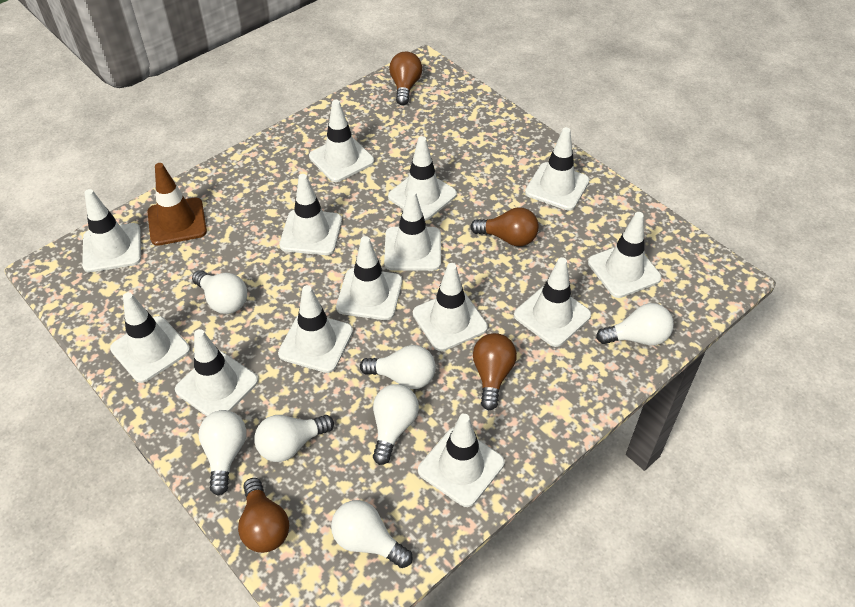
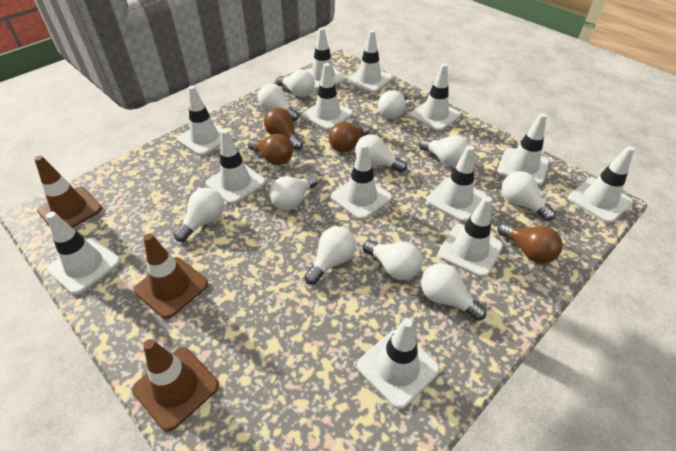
brown traffic cone: 1 -> 3
white light bulb: 7 -> 11
white traffic cone: 14 -> 13

